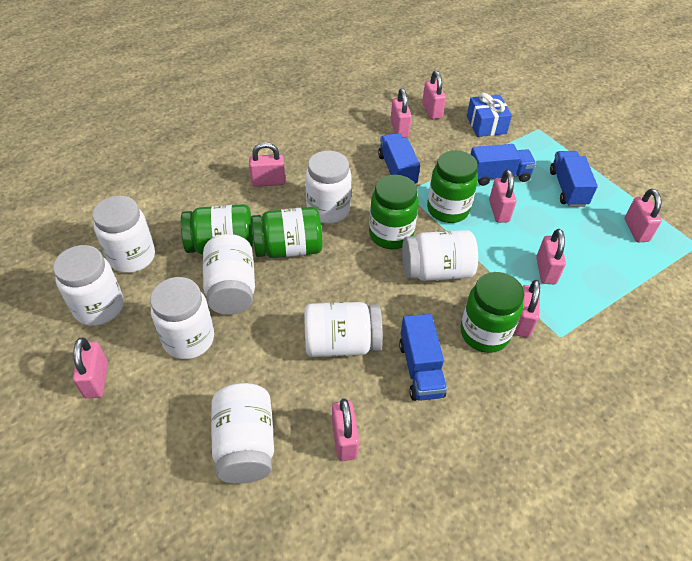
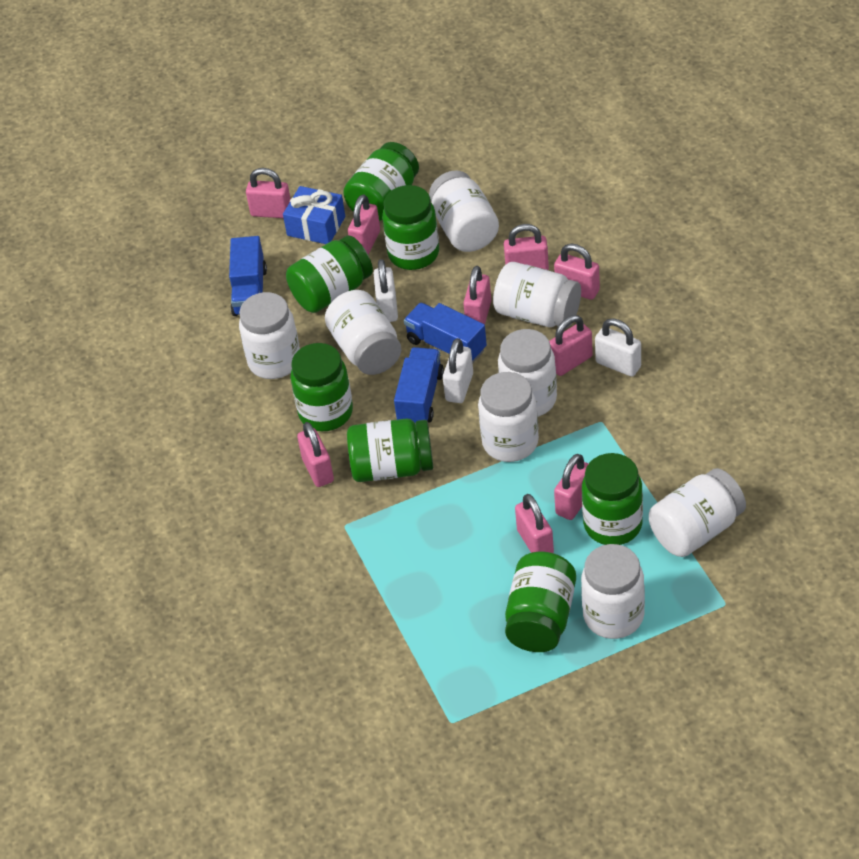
blue truck: 4 -> 3
green jar: 5 -> 7
white padlock: 0 -> 3

